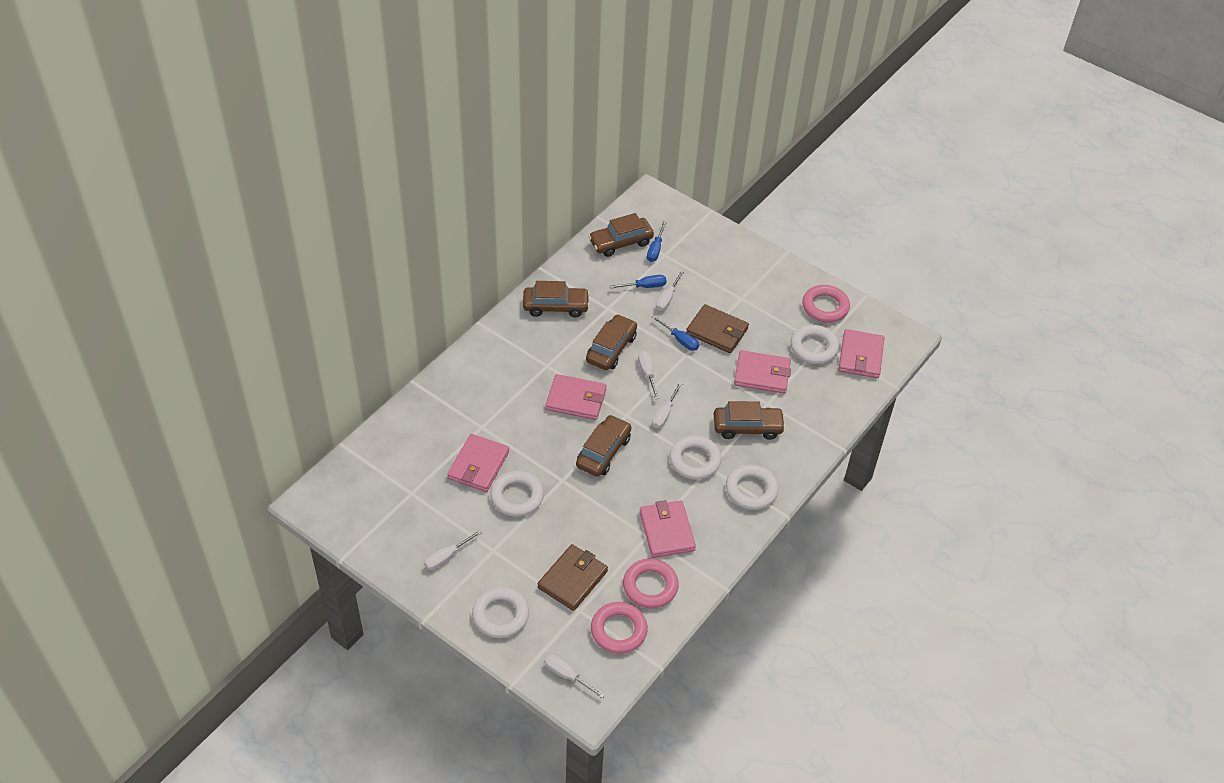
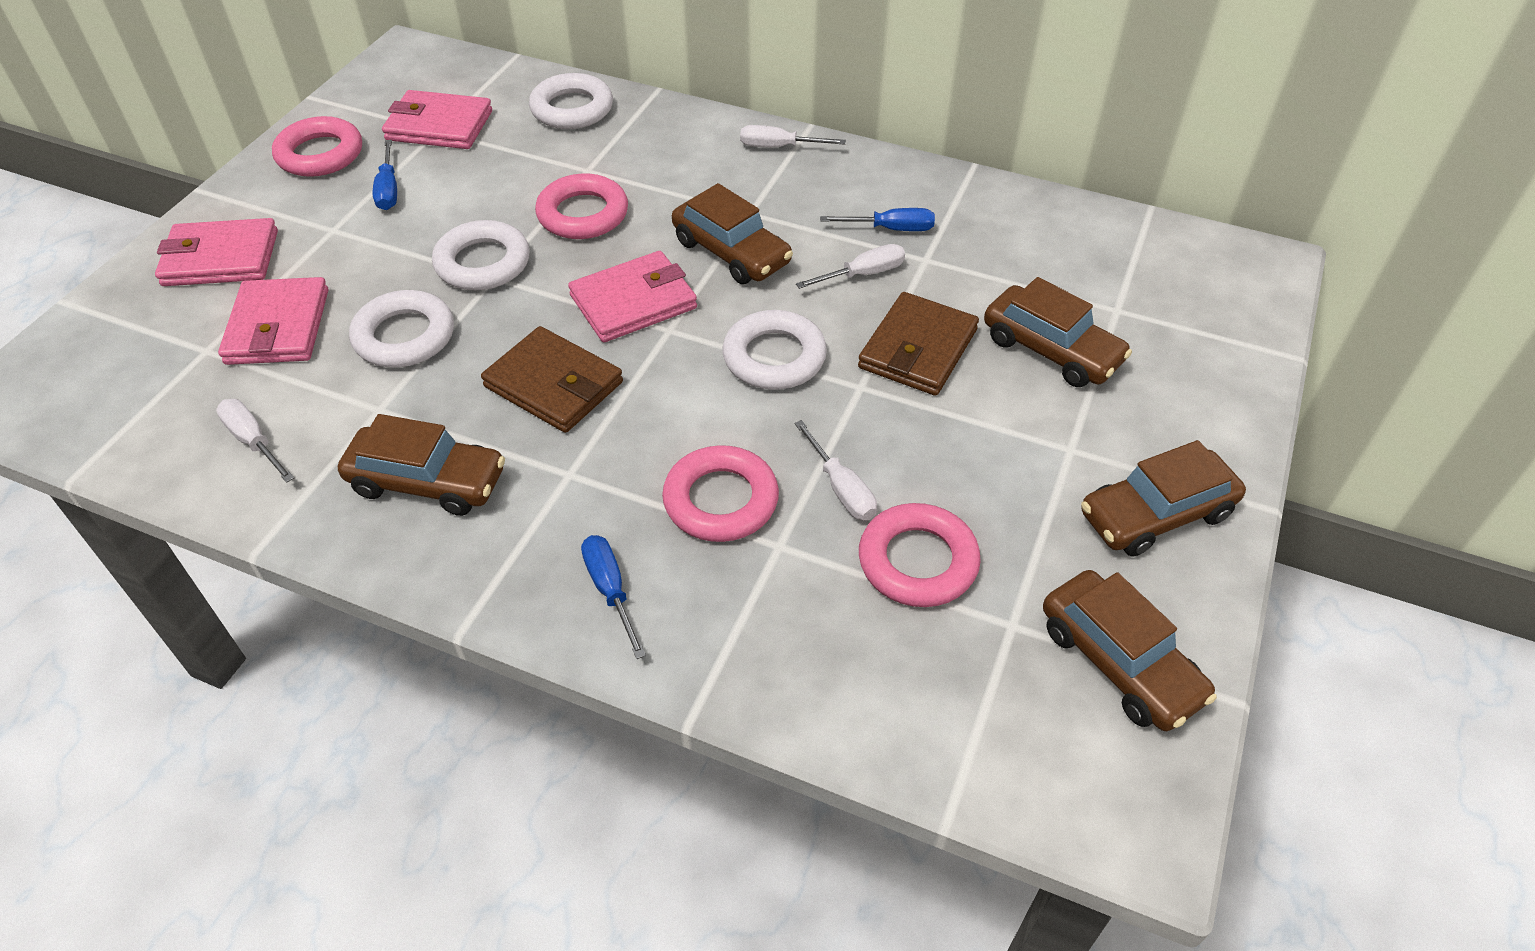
pink ring: 3 -> 4
pink wallet: 5 -> 4
white ring: 5 -> 4
white screwdriver: 5 -> 4

